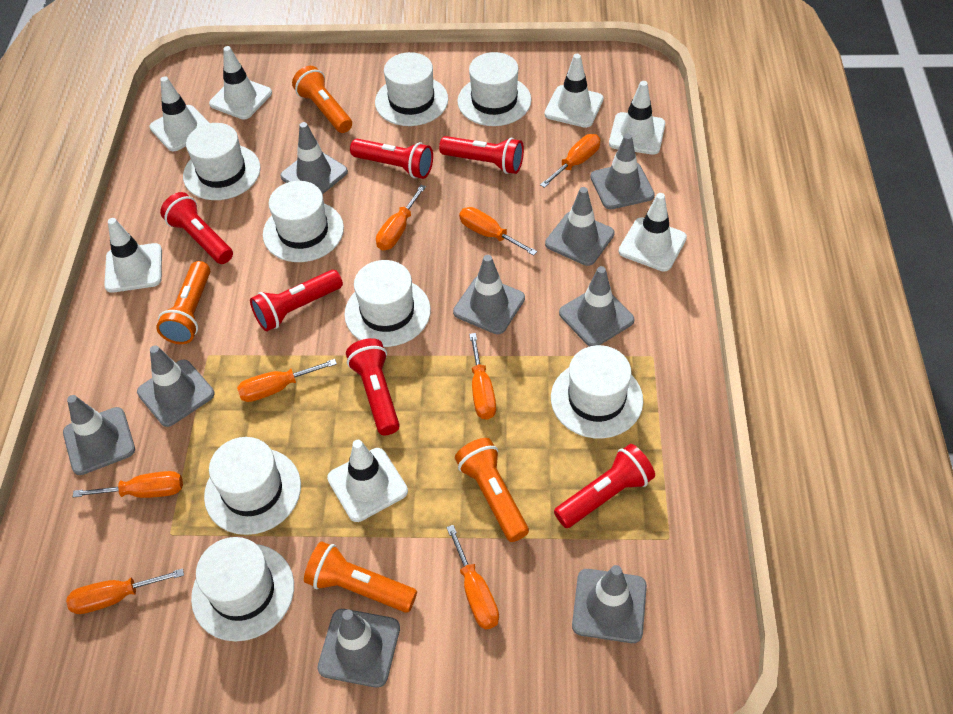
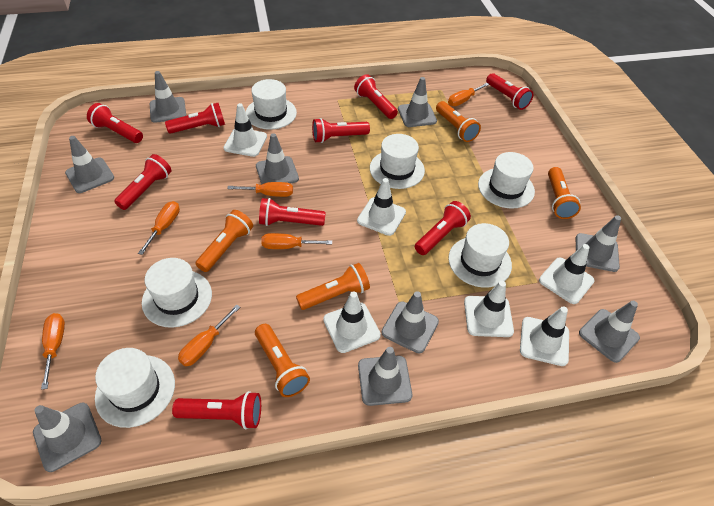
orange flashlight: 4 -> 5
orange screwdriver: 8 -> 6
red flashlight: 6 -> 9
white hat: 8 -> 6
white traffic cone: 7 -> 6

